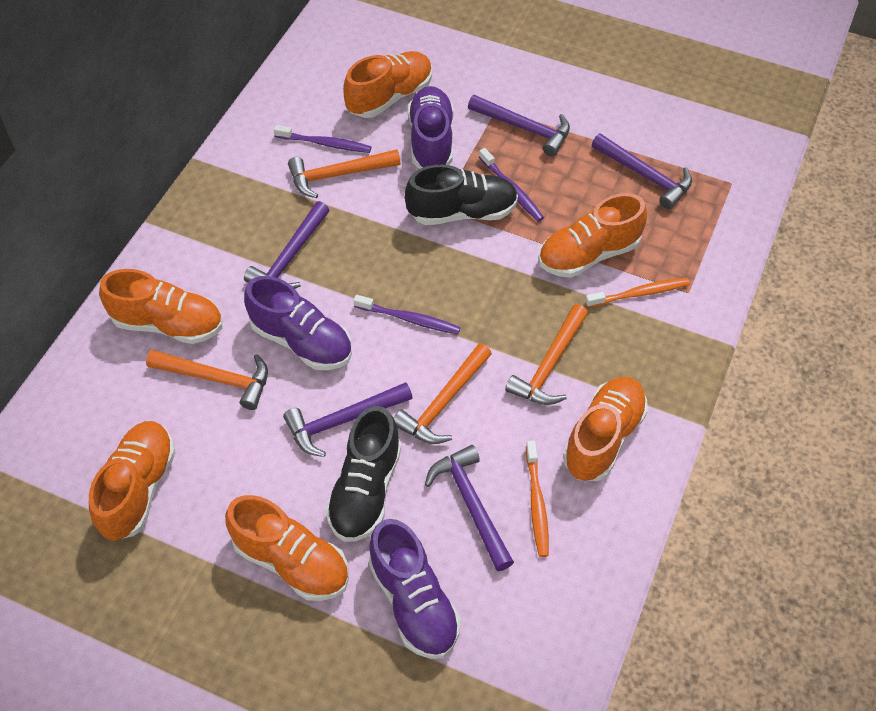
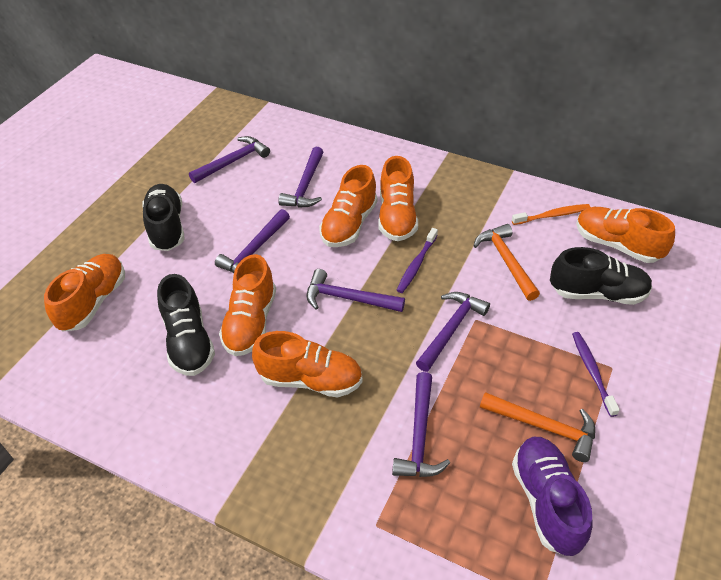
black shoe: 2 -> 3
orange hammer: 4 -> 2
orange toothbrush: 2 -> 1
purple hammer: 5 -> 6
purple shoe: 3 -> 1
purple toothbrush: 3 -> 2

